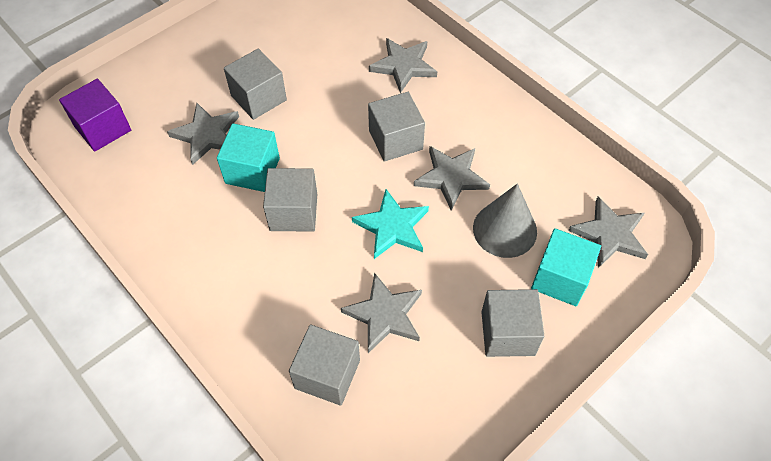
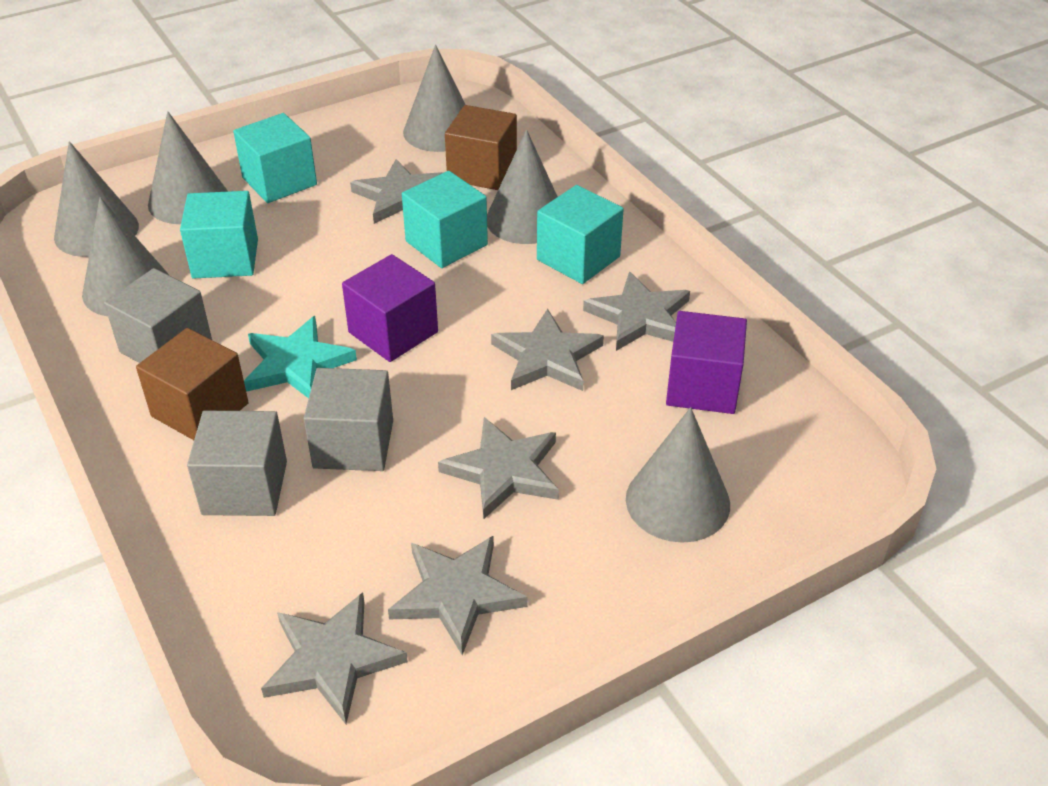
brown cube: 0 -> 2
grey cone: 1 -> 6
grey cube: 5 -> 3
grey star: 5 -> 6
purple cube: 1 -> 2
turquoise cube: 2 -> 4

